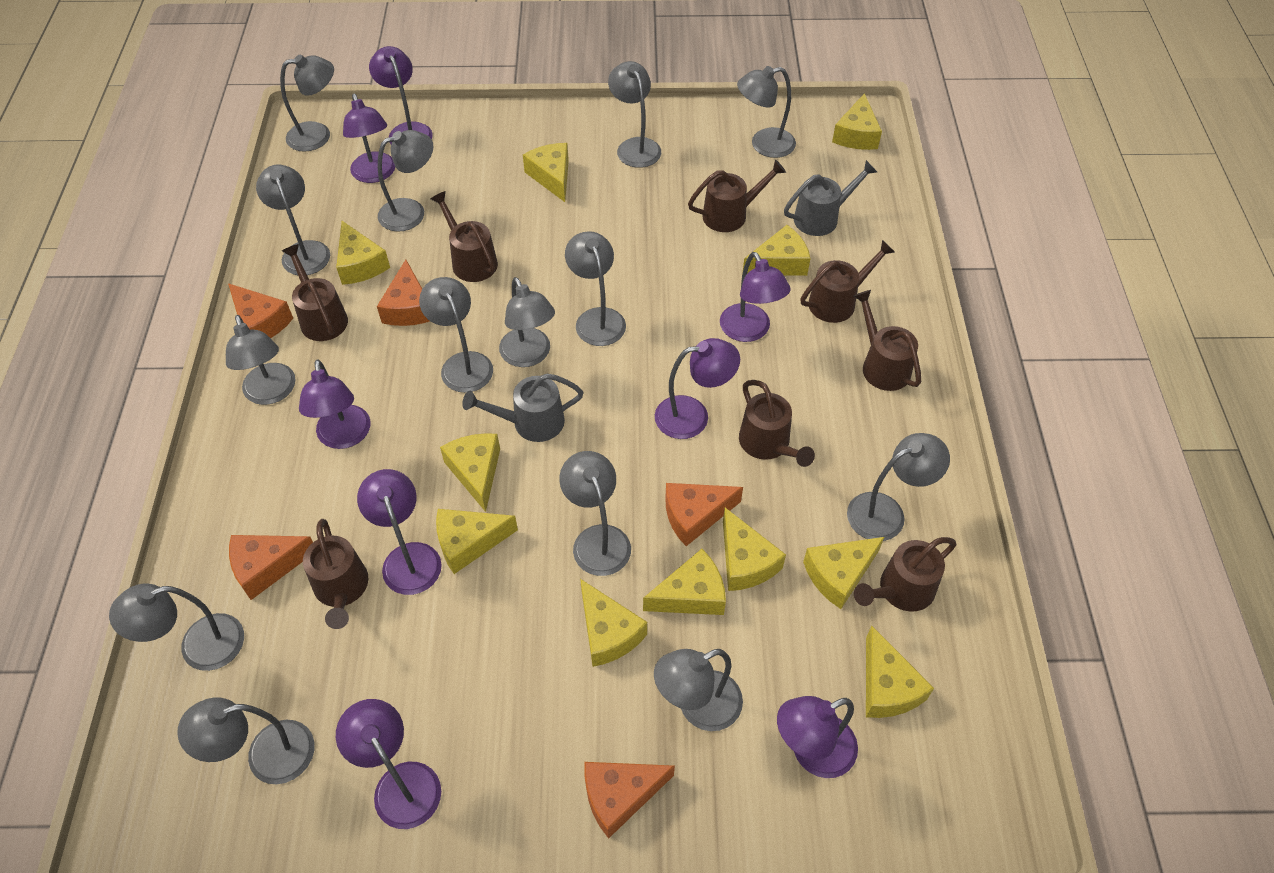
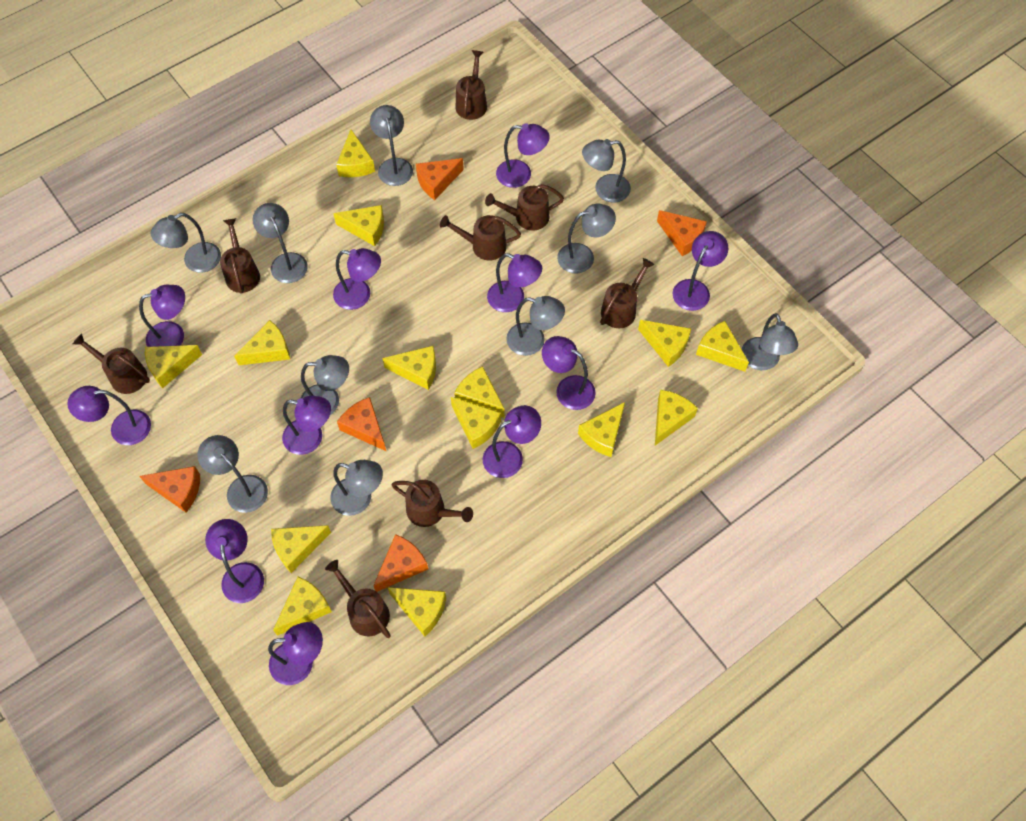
grey lamp: 14 -> 10
grey watering can: 2 -> 0
purple lamp: 8 -> 11
yellow cheese: 11 -> 14

